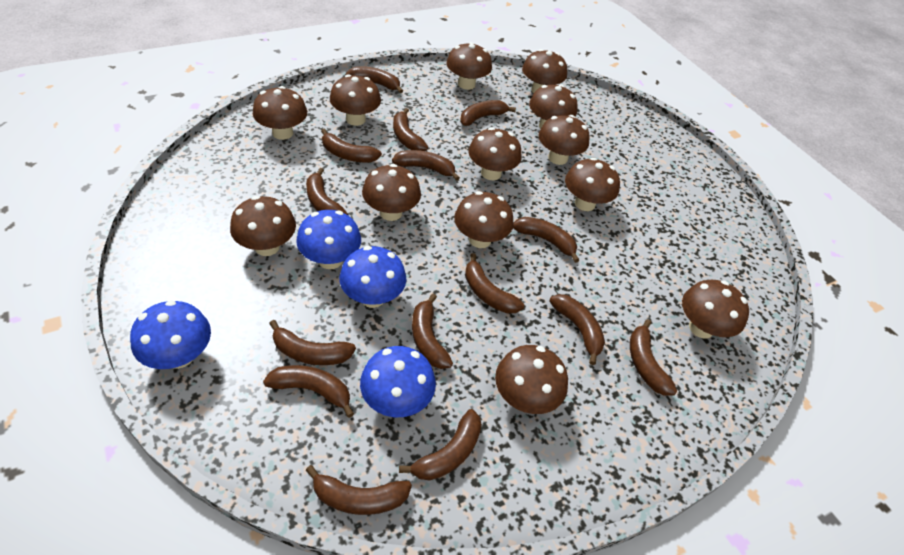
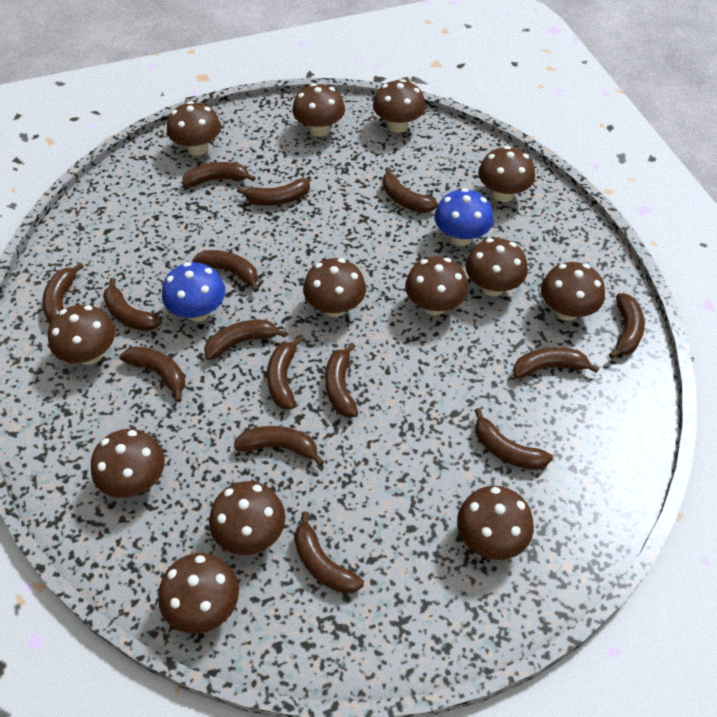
blue mushroom: 4 -> 2

